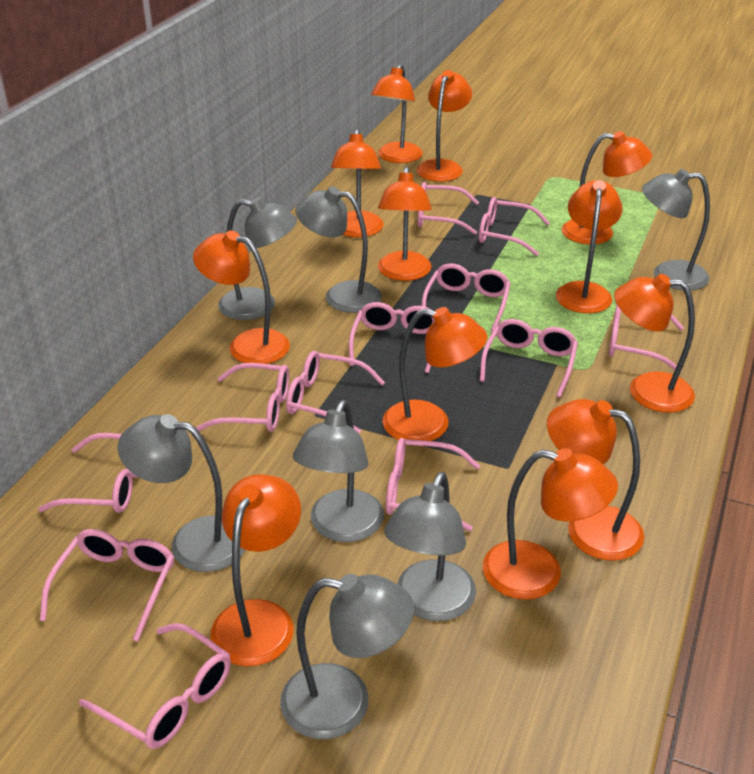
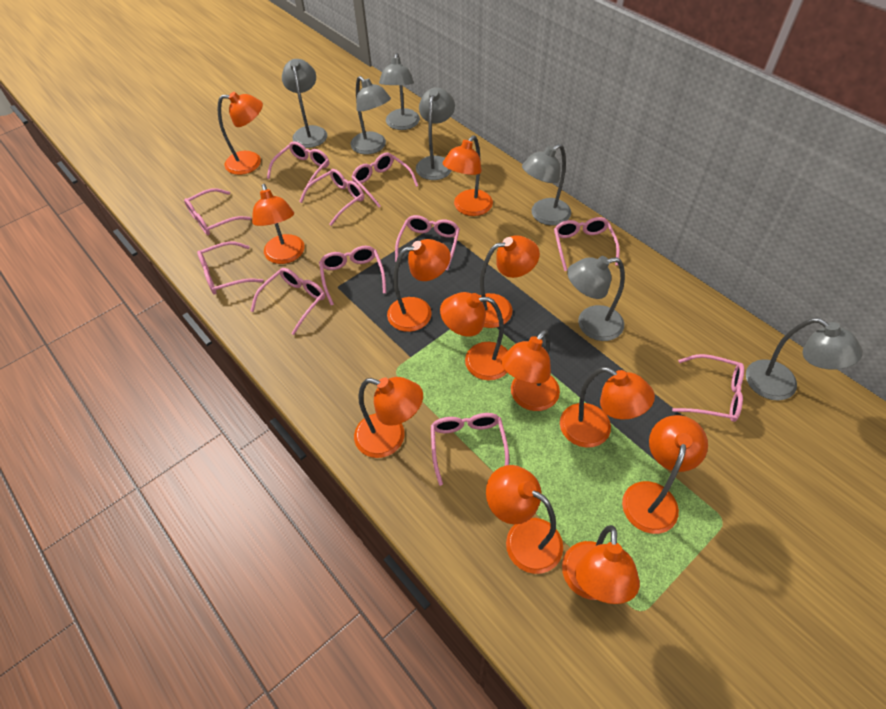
pink glasses: 12 -> 11

